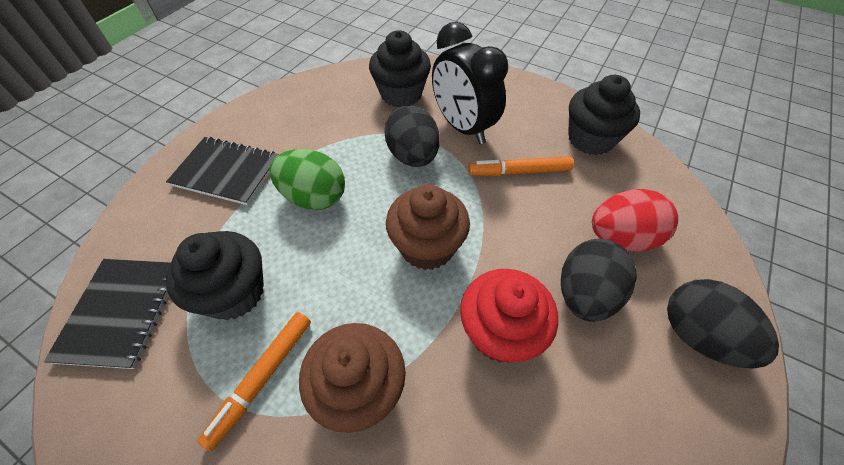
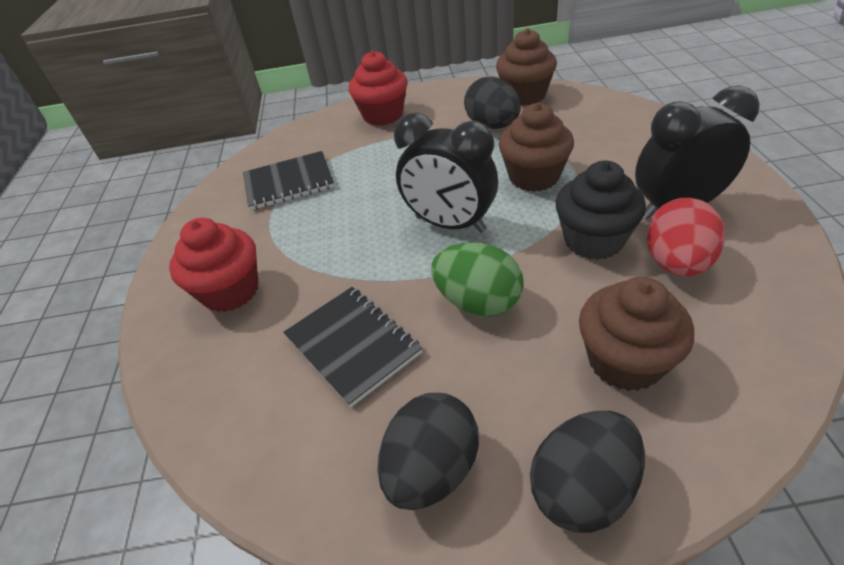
black clock: 1 -> 2
black cupcake: 3 -> 1
brown cupcake: 2 -> 3
orange marker: 2 -> 0
red cupcake: 1 -> 2

